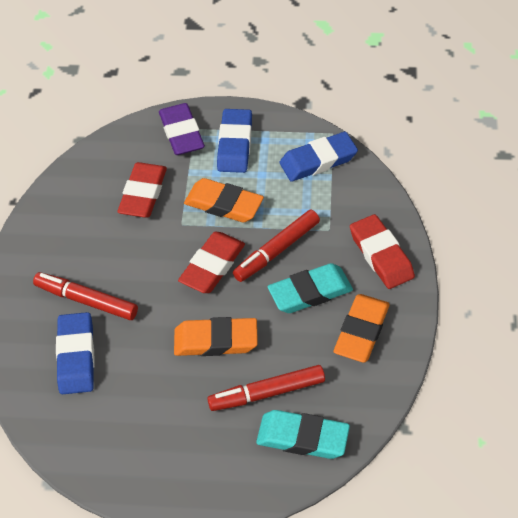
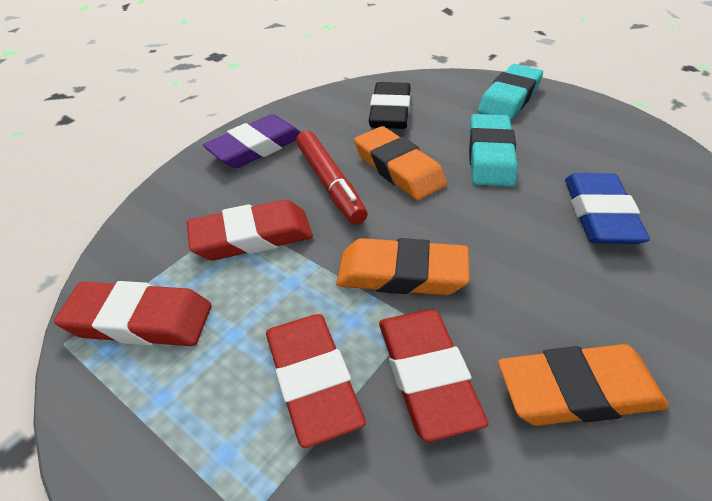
black eraser: 0 -> 1
blue eraser: 3 -> 1
red eraser: 3 -> 4
red marker: 3 -> 1

